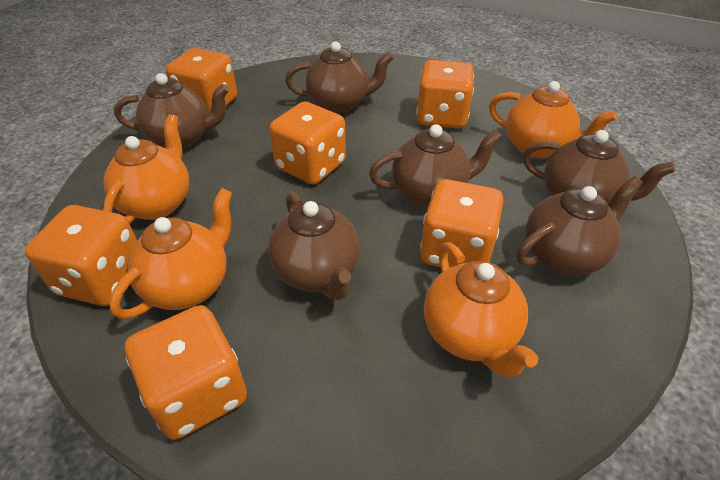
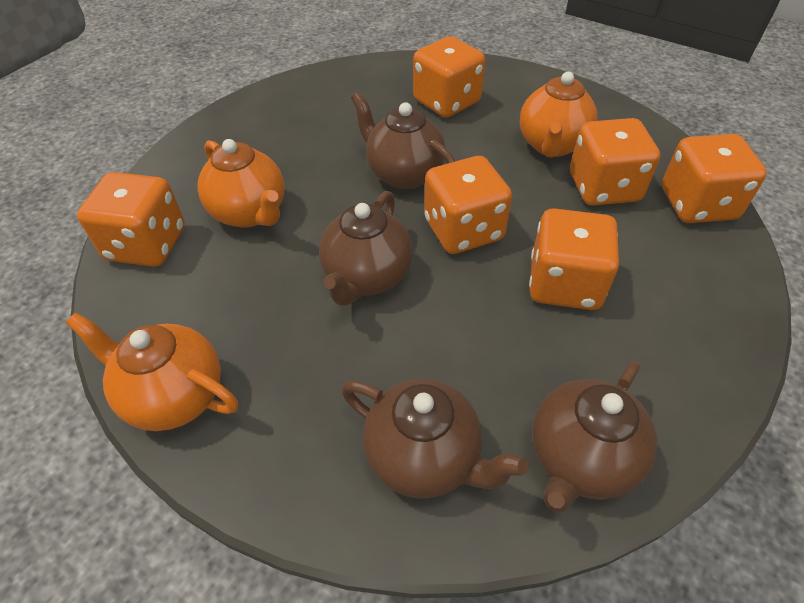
brown teapot: 6 -> 4
orange teapot: 4 -> 3

